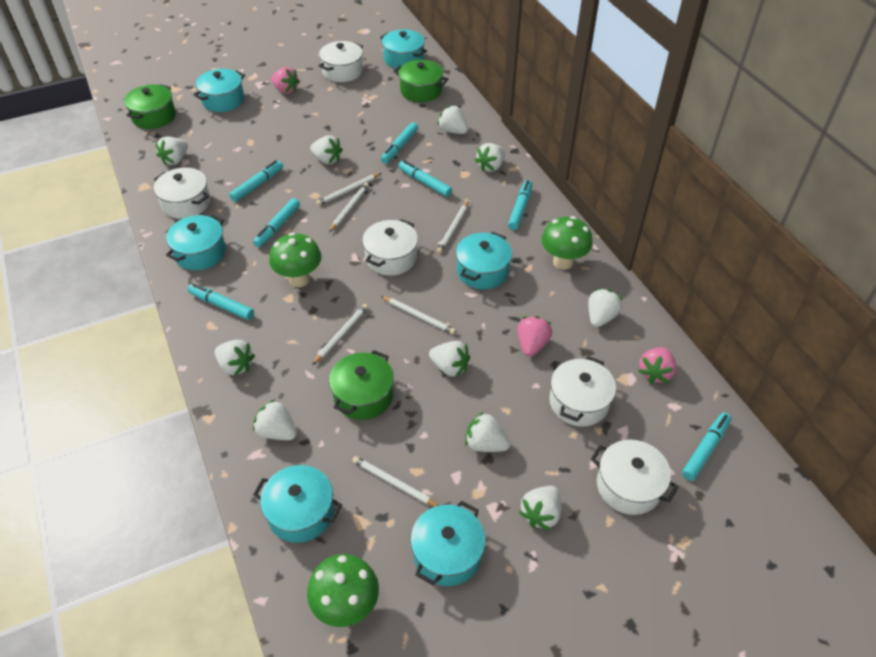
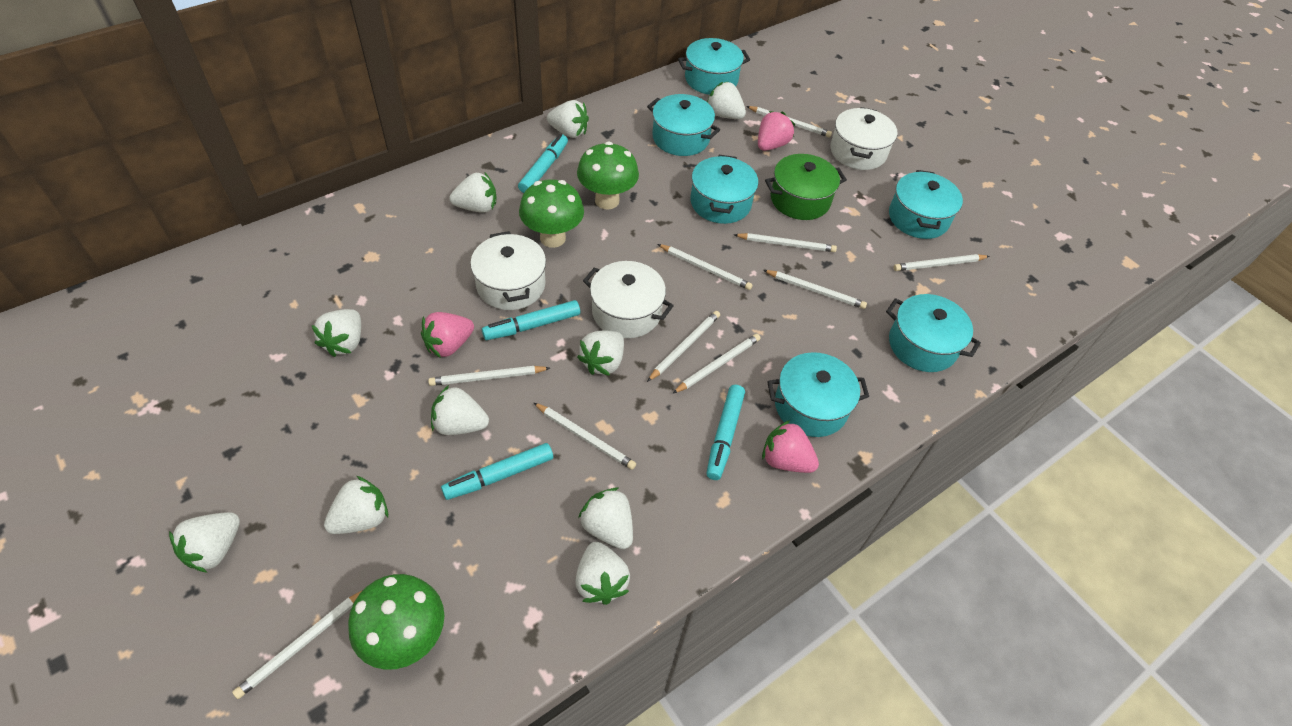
green pot: 3 -> 1
turquoise marker: 7 -> 4
white pencil: 6 -> 10
white pot: 5 -> 3

